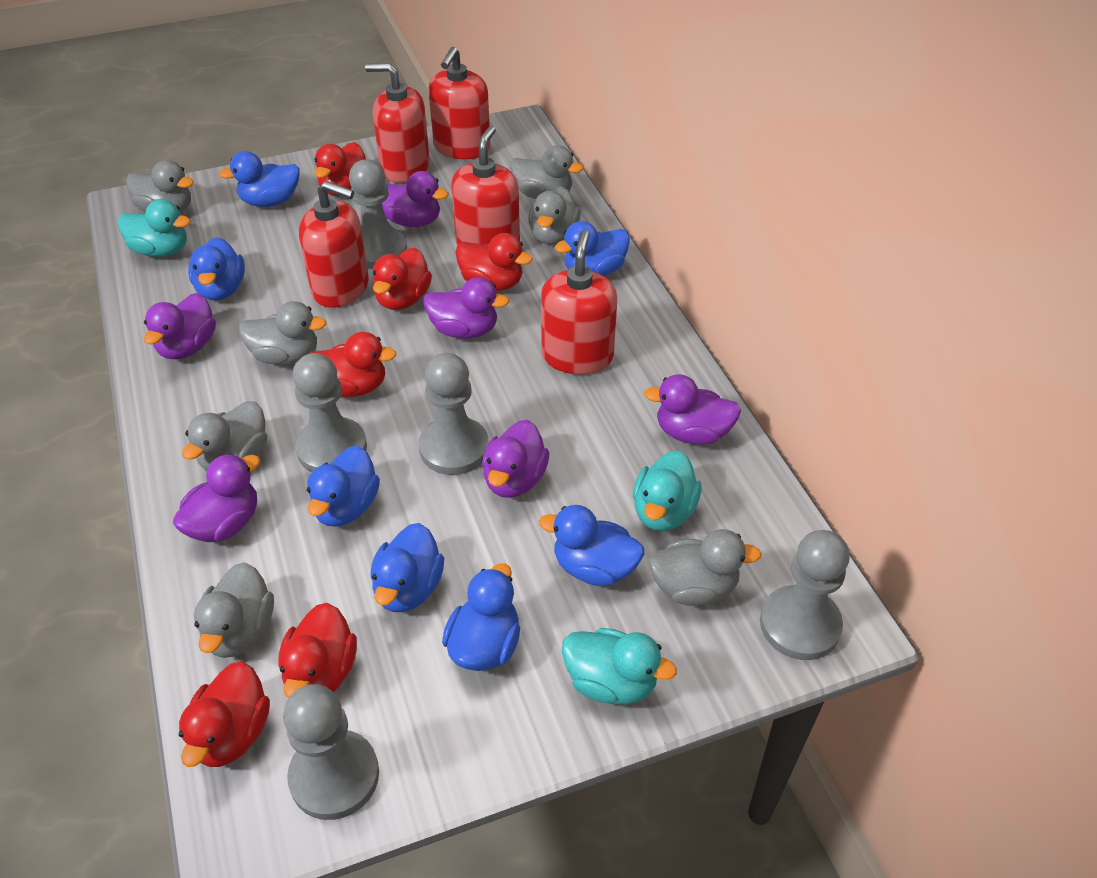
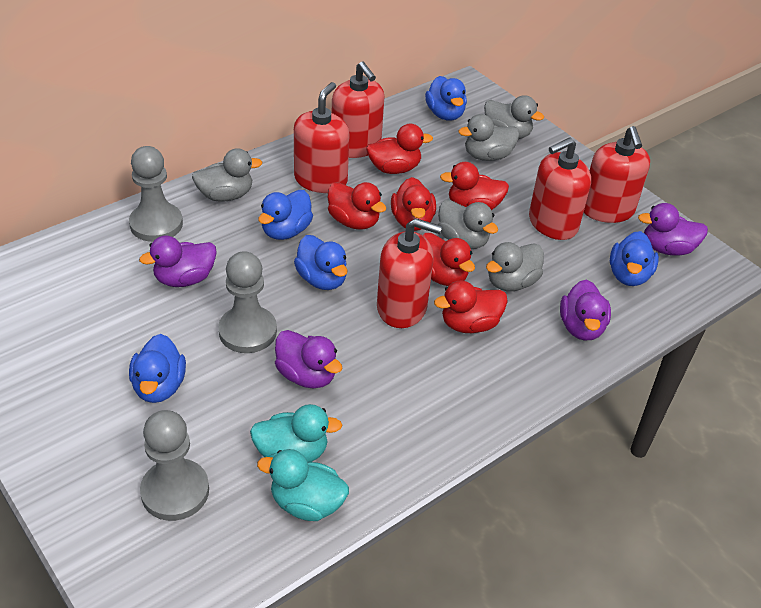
blue duck: 7 -> 5
grey duck: 7 -> 5
grey pawn: 5 -> 3
purple duck: 6 -> 4
turquoise duck: 3 -> 2

